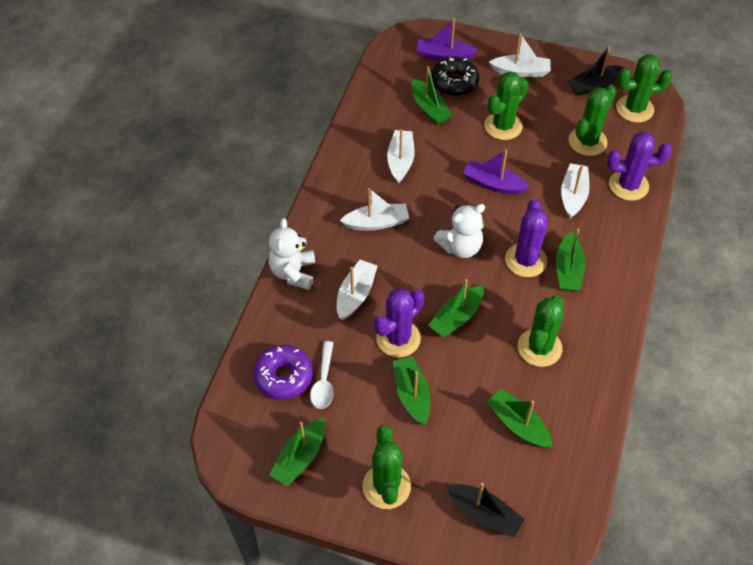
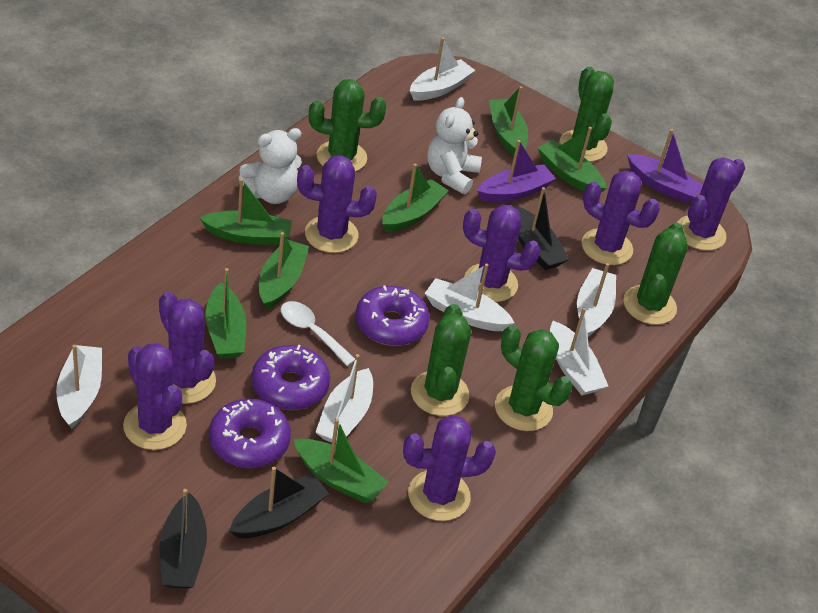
black boat: 2 -> 3
black donut: 1 -> 0
green boat: 6 -> 7
purple cactus: 3 -> 7
purple donut: 1 -> 3
white boat: 5 -> 6

